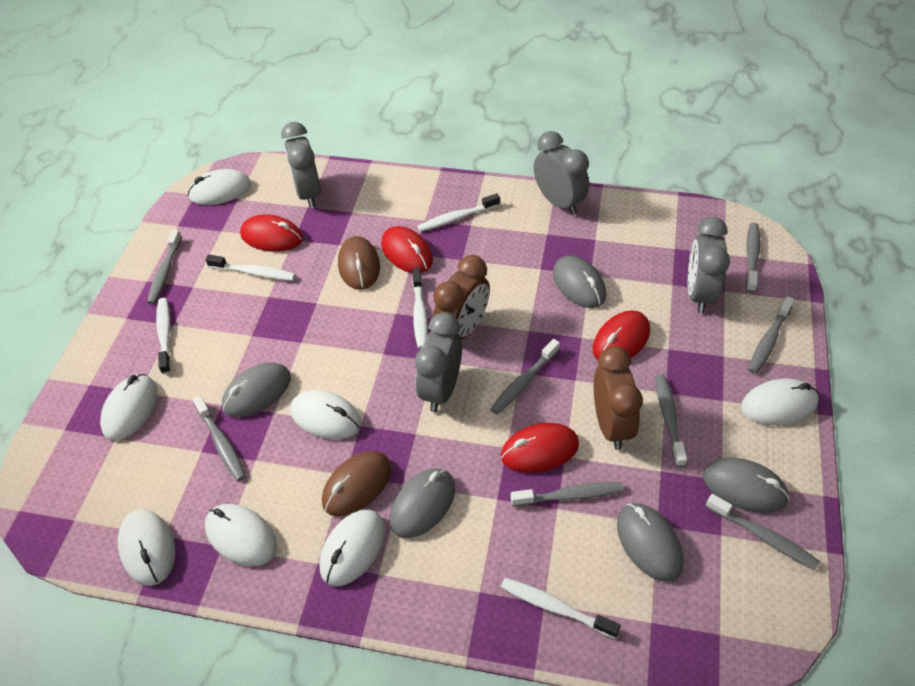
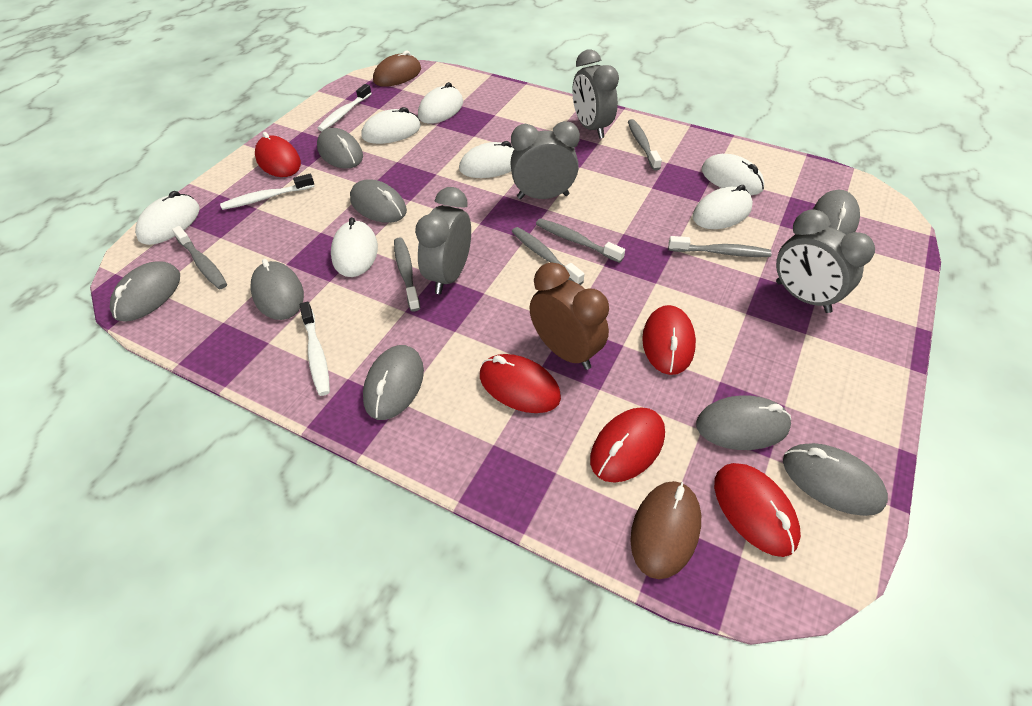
brown clock: 2 -> 1
grey mouse: 5 -> 8
grey toothbrush: 8 -> 6
red mouse: 4 -> 5
white toothbrush: 5 -> 3

